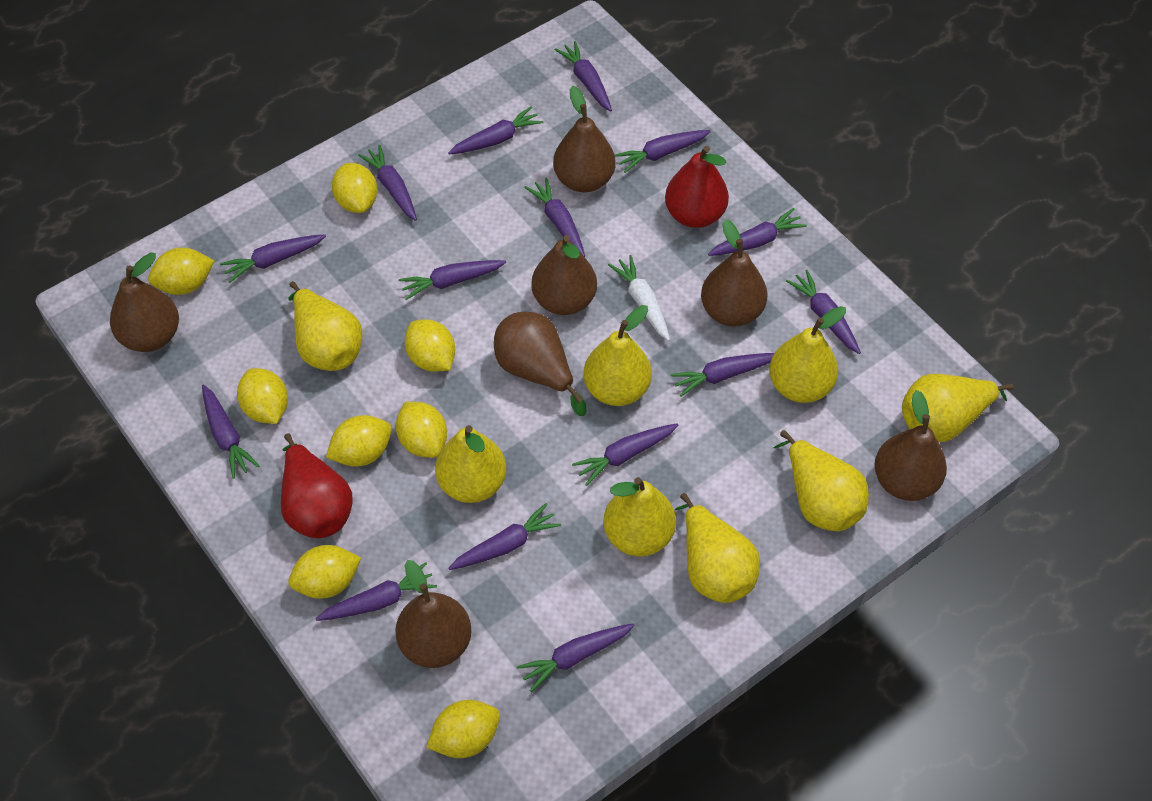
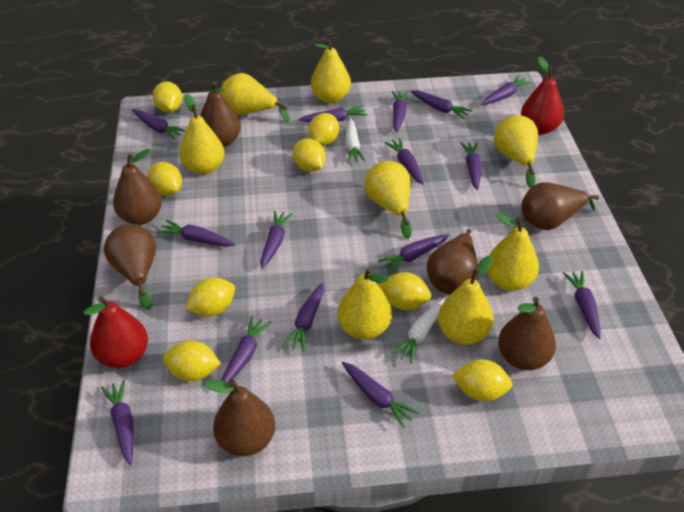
white carrot: 1 -> 2

